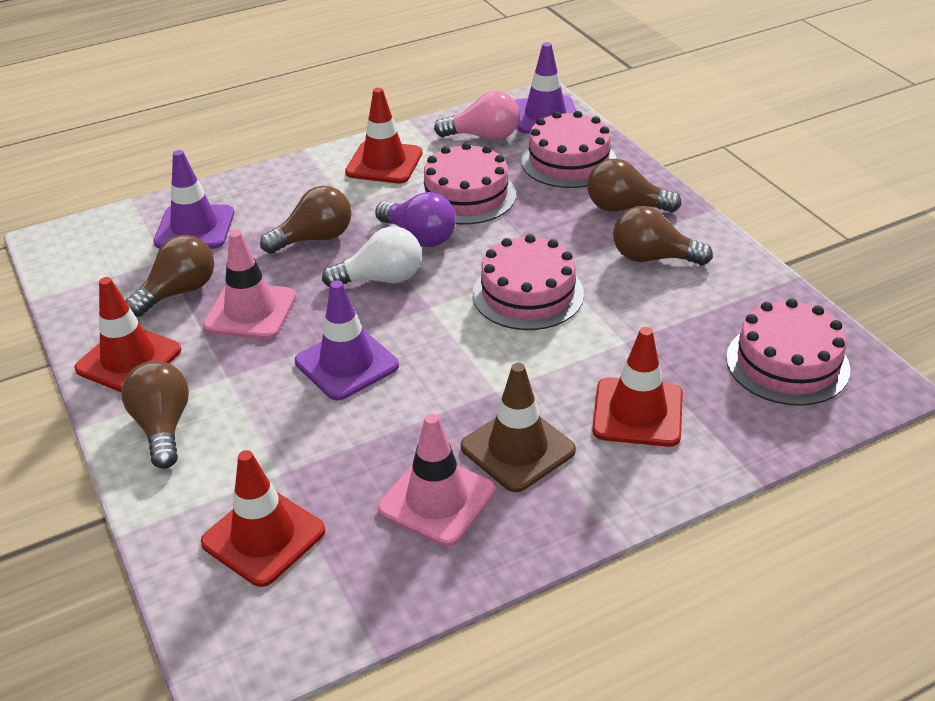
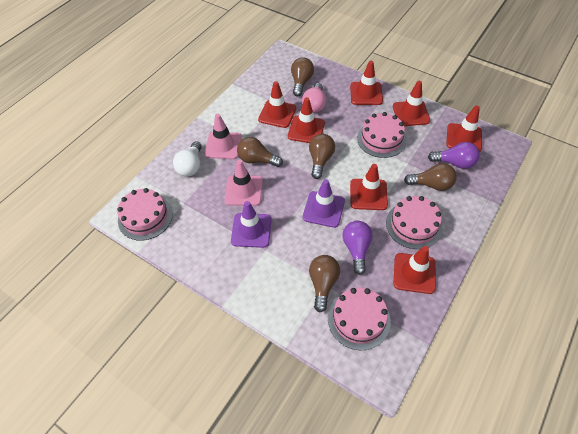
brown traffic cone: 1 -> 0
purple light bulb: 1 -> 2
purple traffic cone: 3 -> 2
red traffic cone: 4 -> 7

